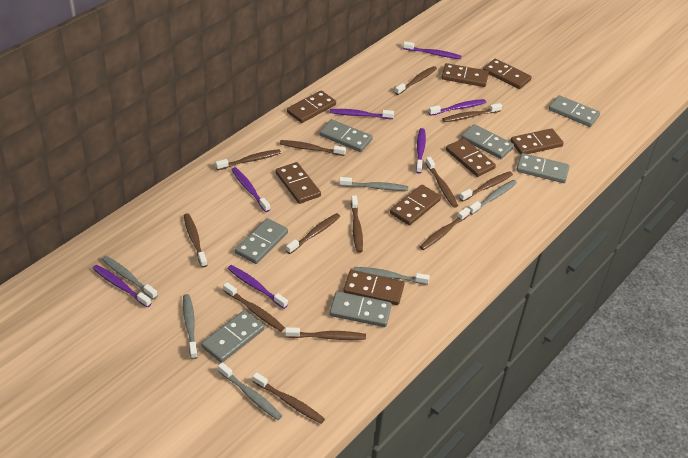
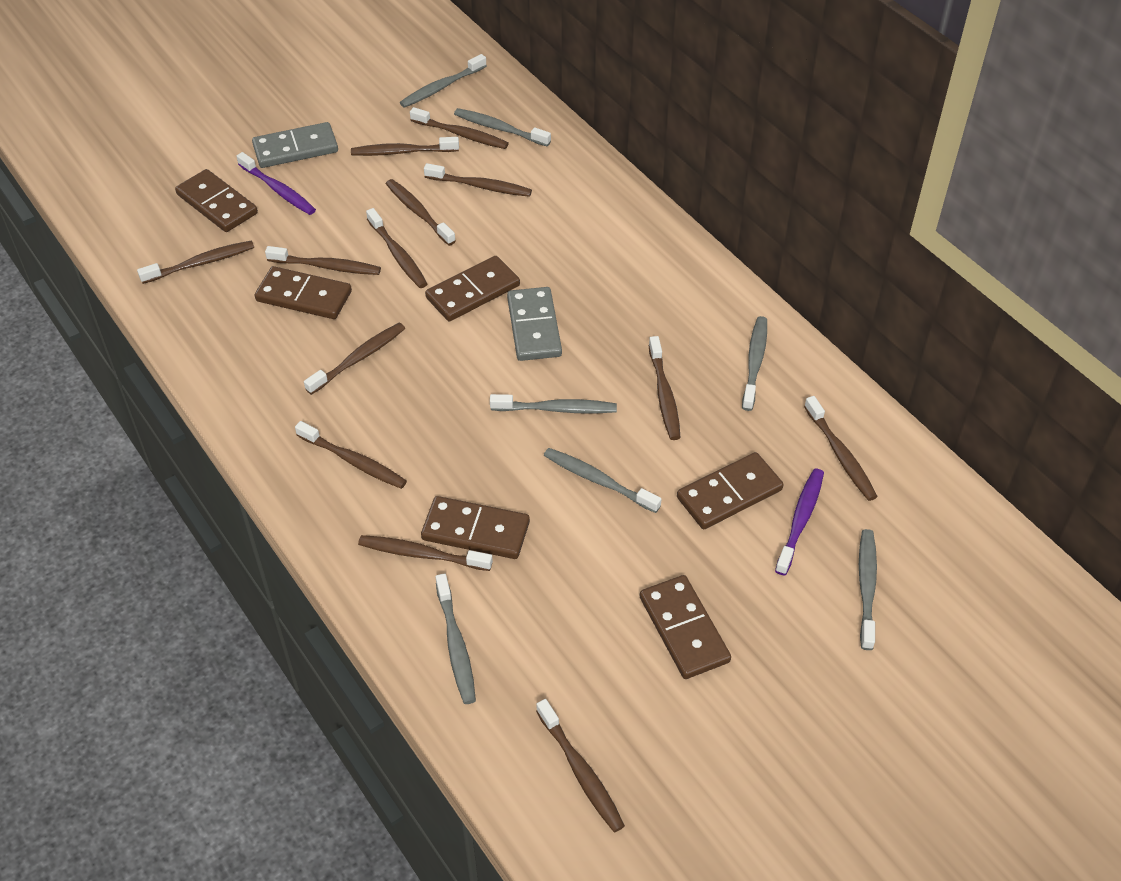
brown domino: 8 -> 6
grey domino: 7 -> 2
grey toothbrush: 6 -> 7
purple toothbrush: 7 -> 2

